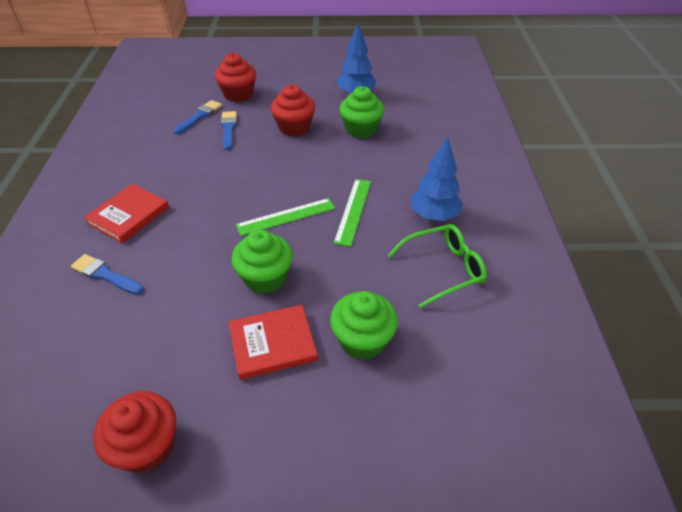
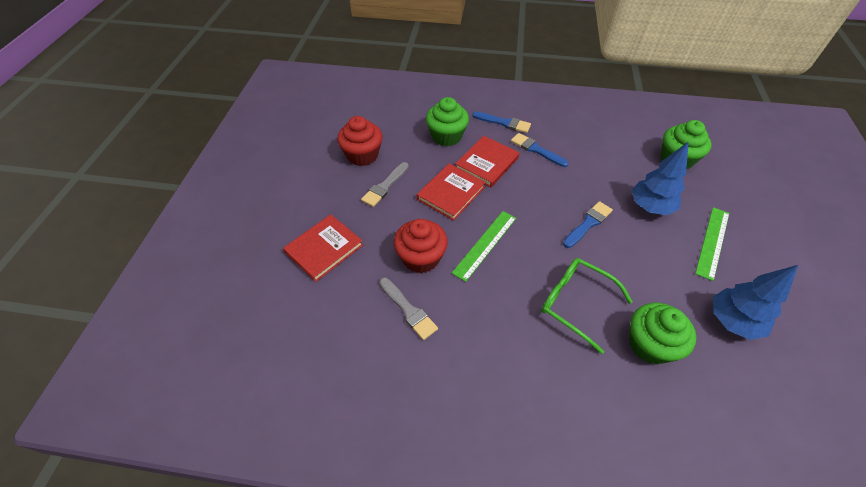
grey brush: 0 -> 2
red book: 2 -> 3
red cupcake: 3 -> 2

